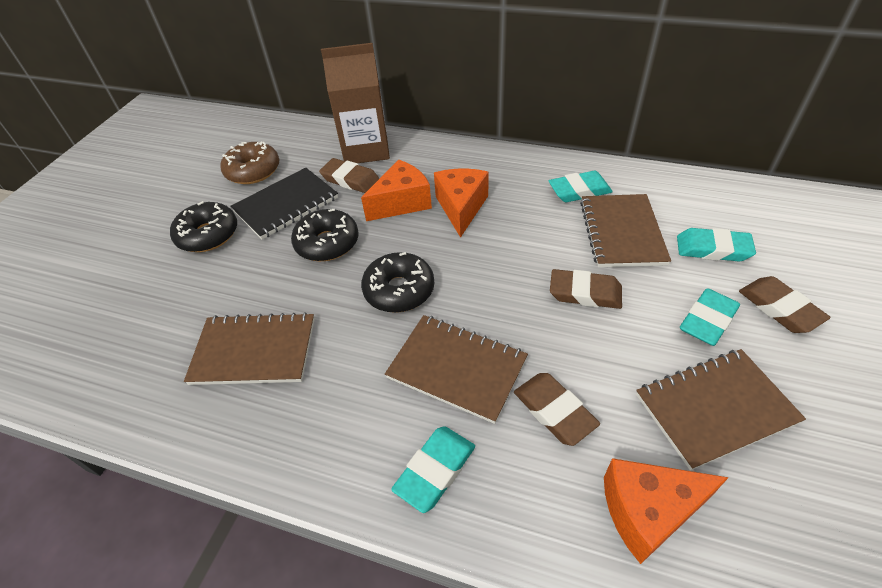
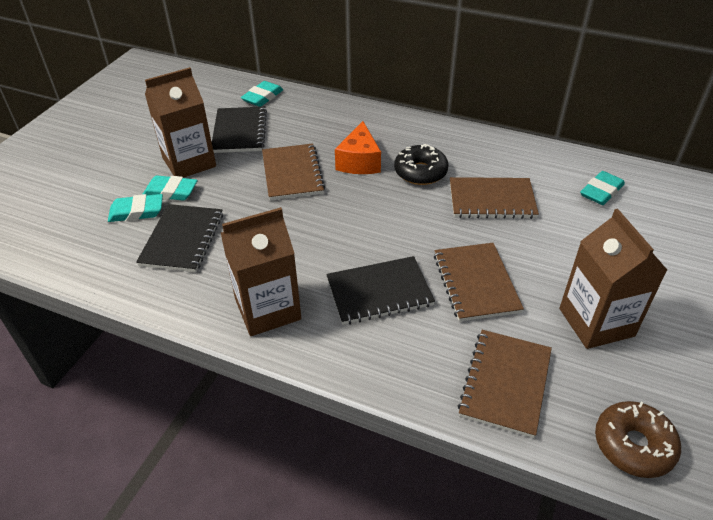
black donut: 3 -> 1
black notebook: 1 -> 3
brown carton: 1 -> 3
brown eraser: 4 -> 0
orange cheese: 3 -> 1

